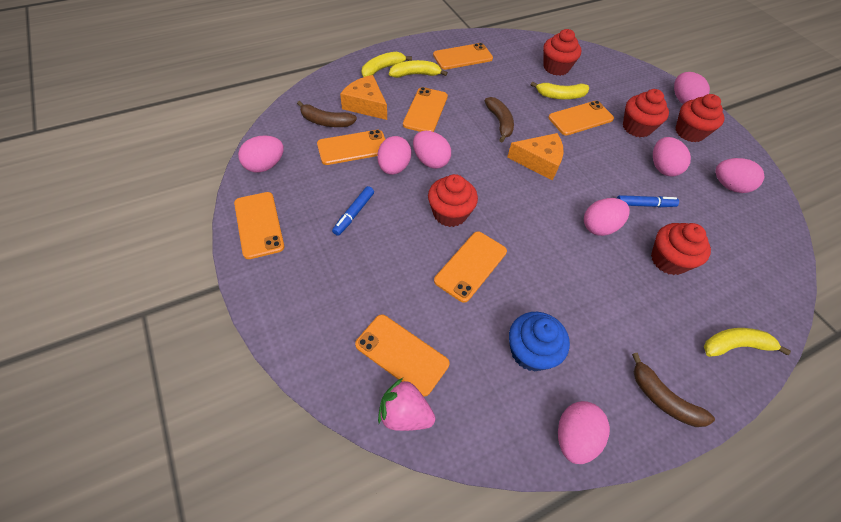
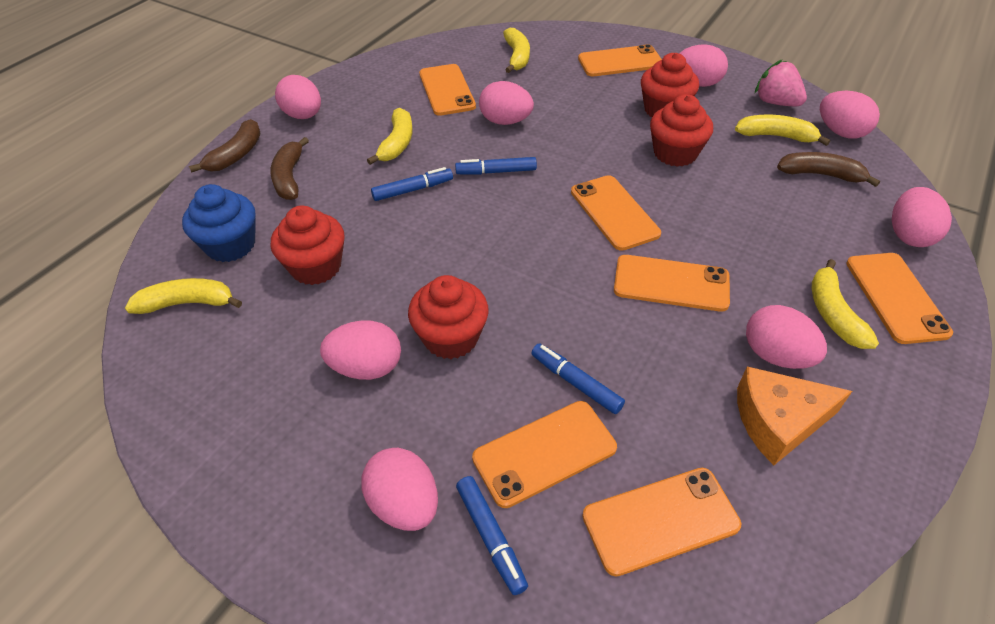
blue marker: 2 -> 4
orange cheese: 2 -> 1
red cupcake: 5 -> 4
yellow banana: 4 -> 5

